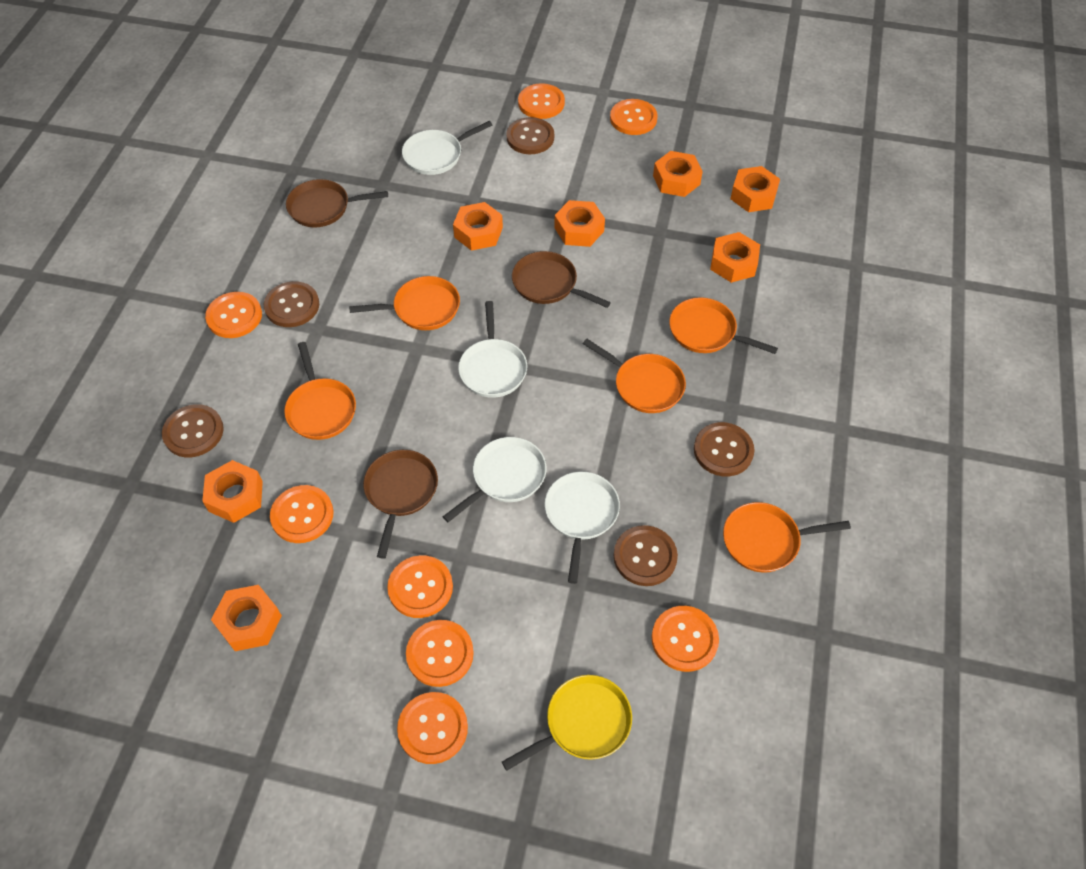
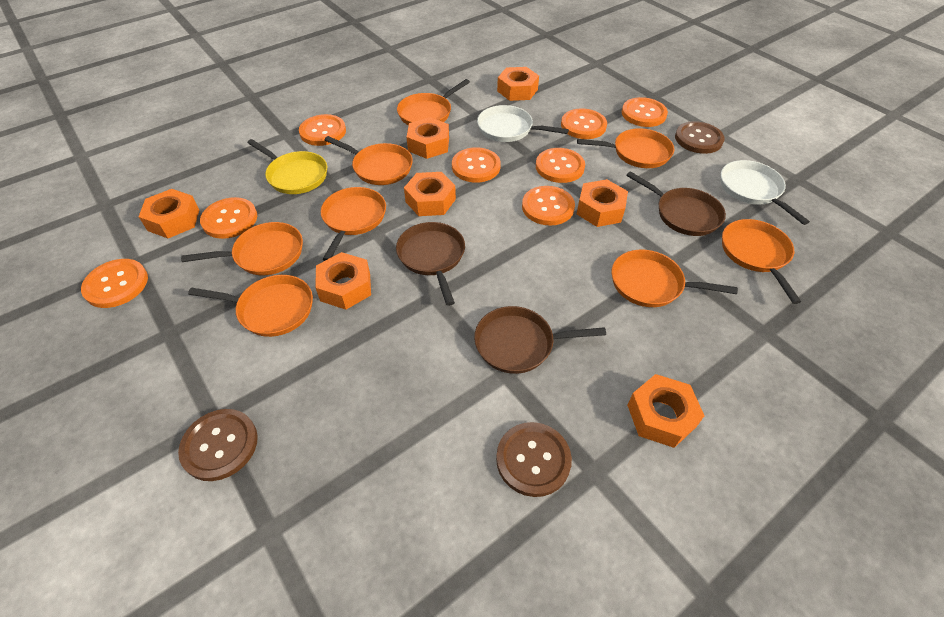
brown button: 5 -> 3
orange pan: 5 -> 8
white pan: 4 -> 2

